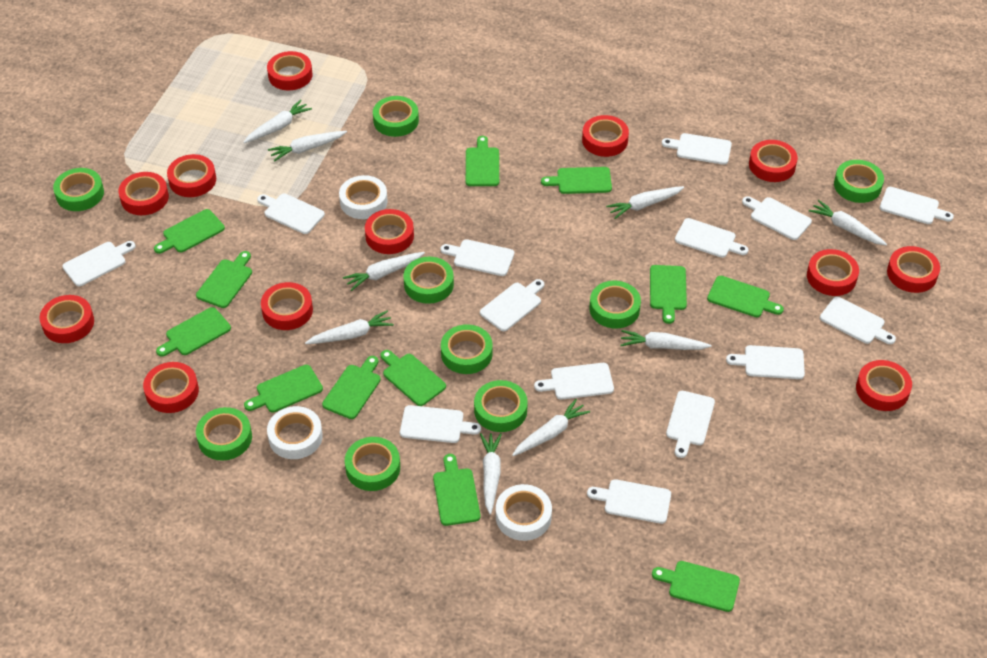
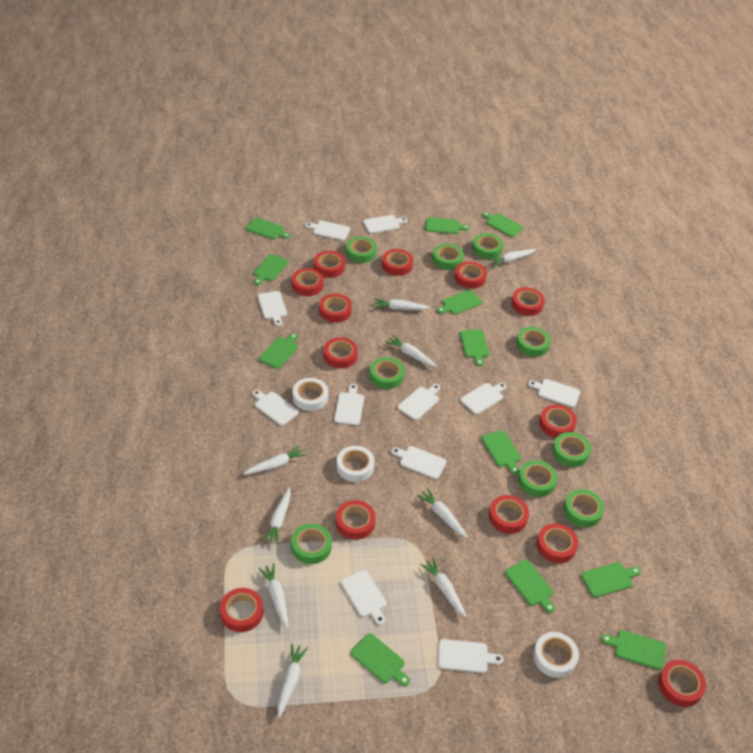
red tape: 12 -> 13
white cutting board: 14 -> 11

